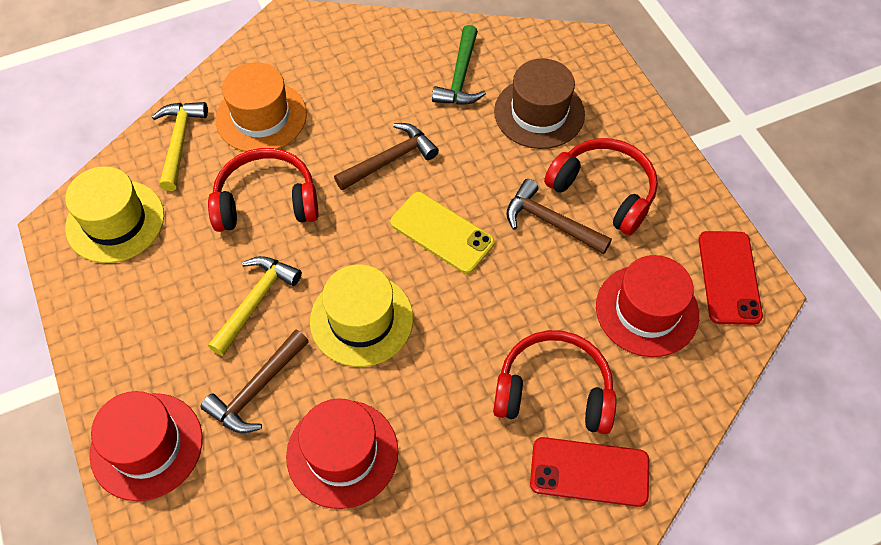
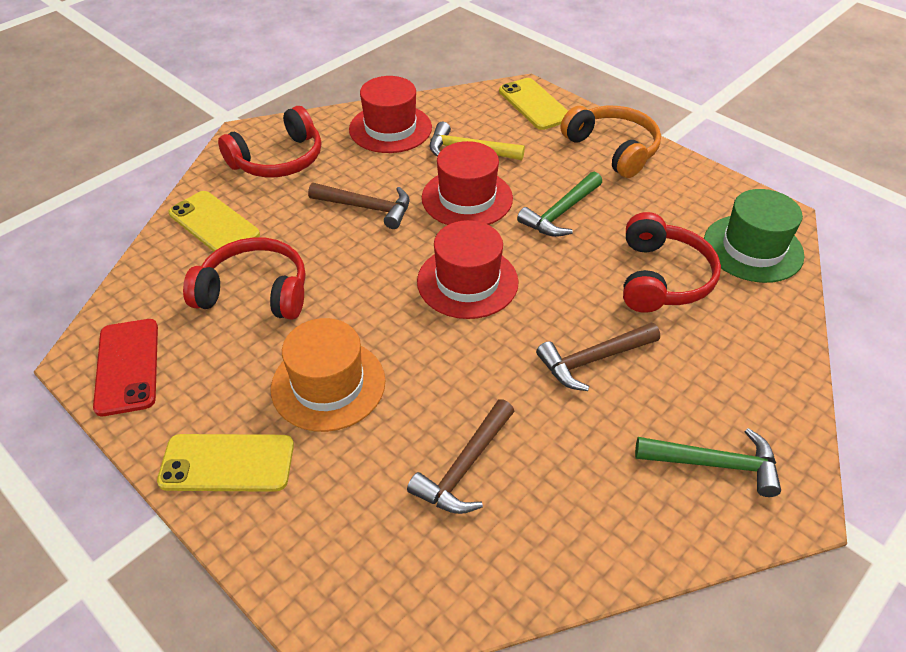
brown hat: 1 -> 0
green hammer: 1 -> 2
green hat: 0 -> 1
orange headphones: 0 -> 1
red phone: 2 -> 1
yellow hammer: 2 -> 1
yellow hat: 2 -> 0
yellow phone: 1 -> 3

